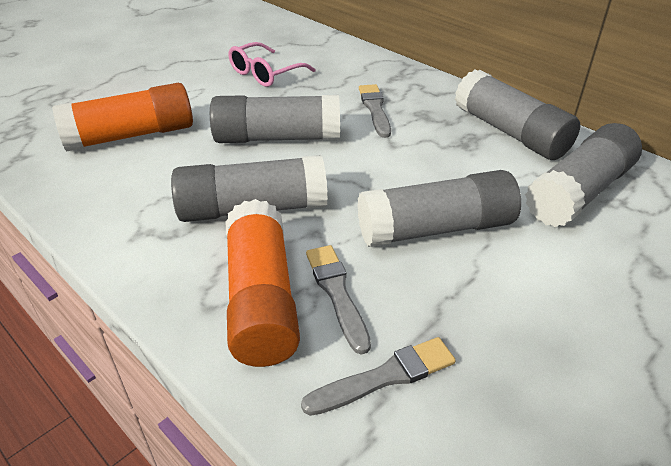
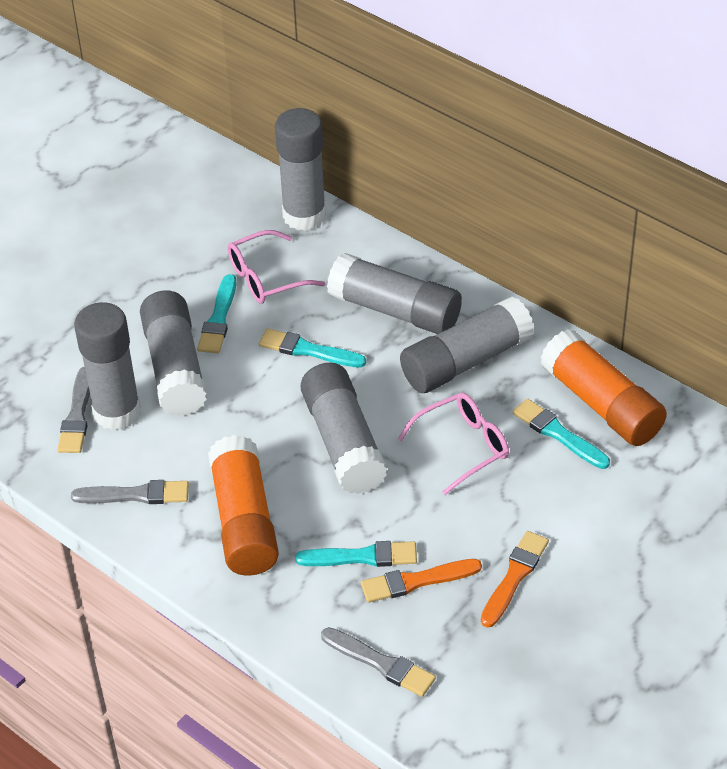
grey glue stick: 5 -> 6
orange brush: 0 -> 2
pink glasses: 1 -> 2
turquoise brush: 0 -> 4

